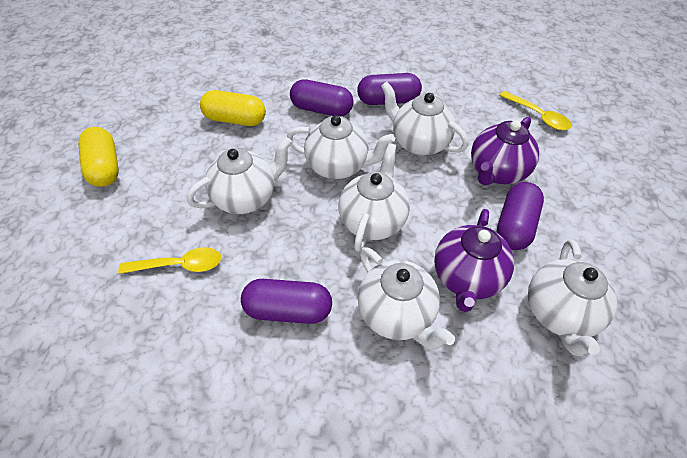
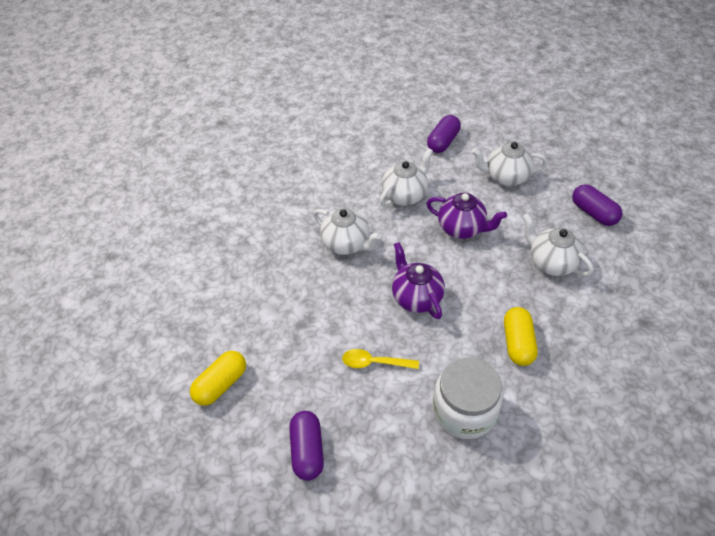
purple capsule: 4 -> 3
white jar: 0 -> 1
white teapot: 6 -> 4
yellow spoon: 2 -> 1

